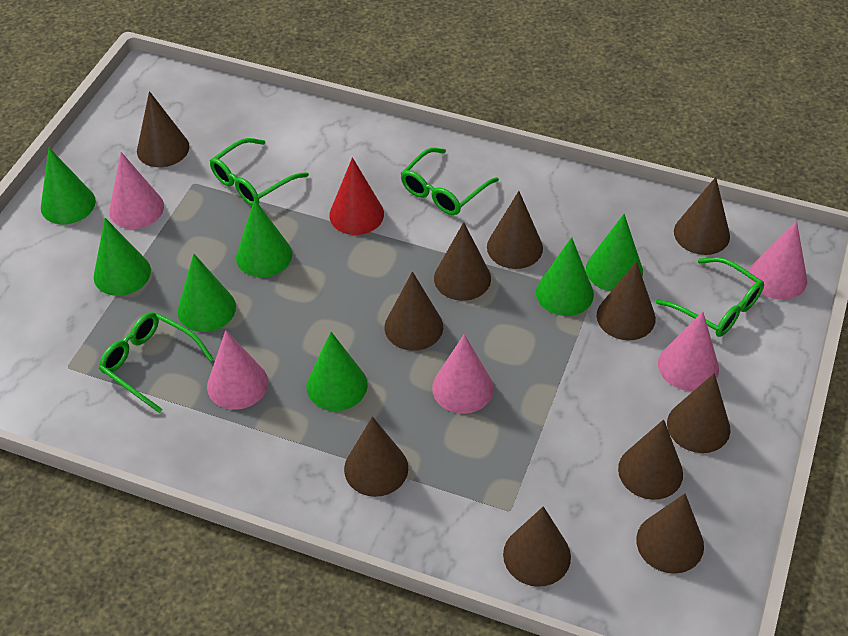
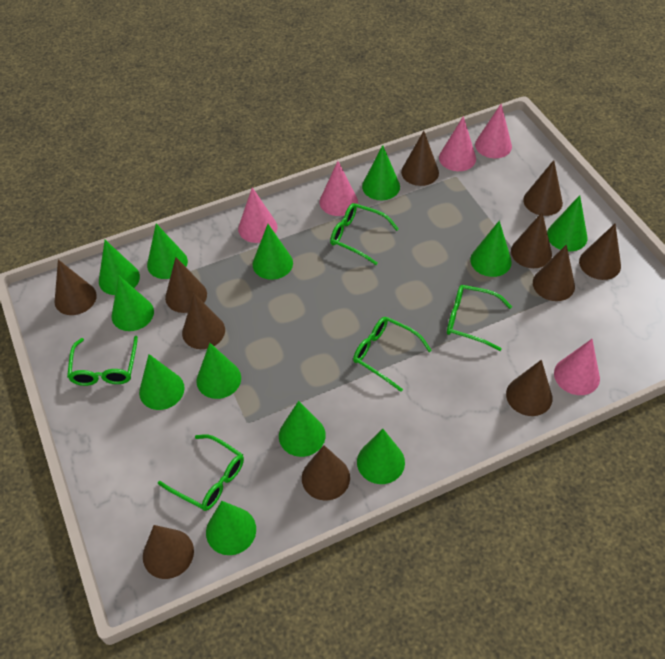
green cone: 7 -> 12
green glasses: 4 -> 5
red cone: 1 -> 0

